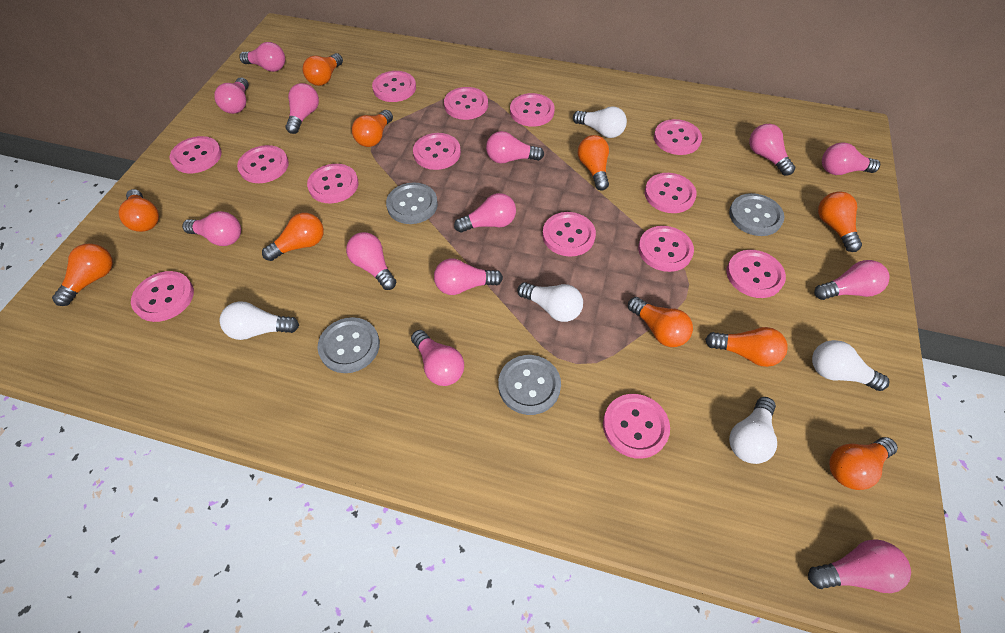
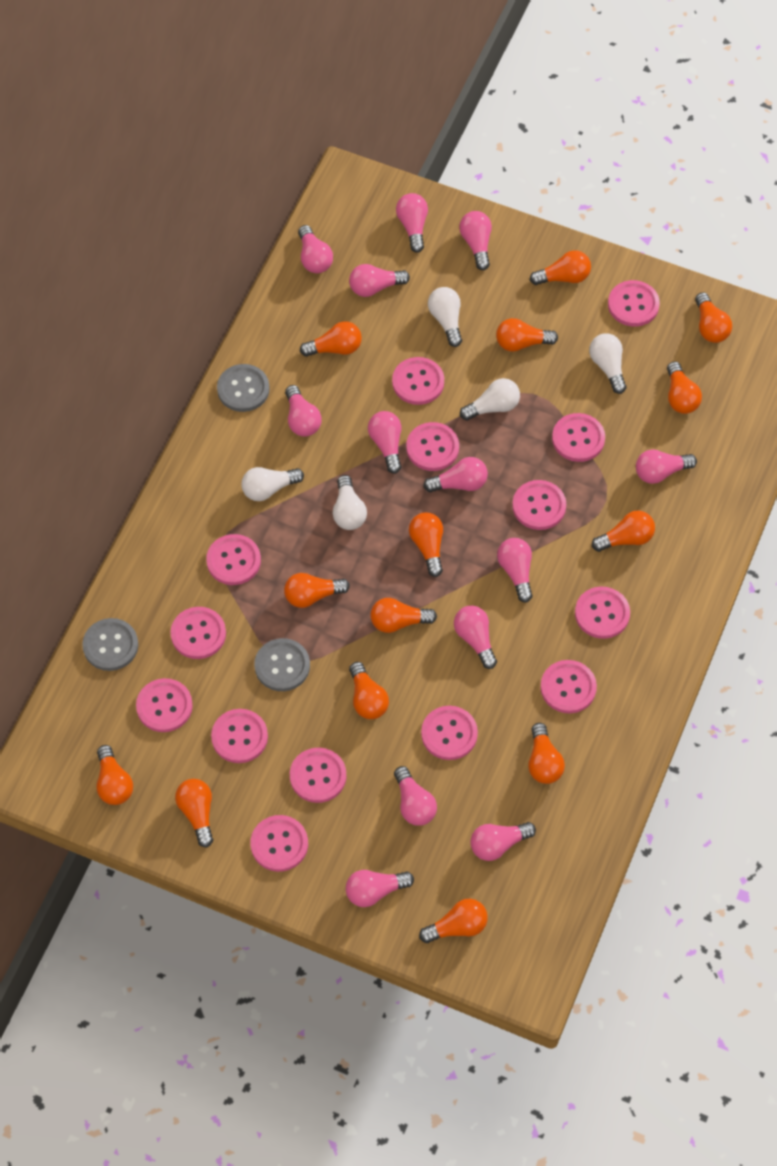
grey button: 4 -> 3
orange light bulb: 10 -> 14

